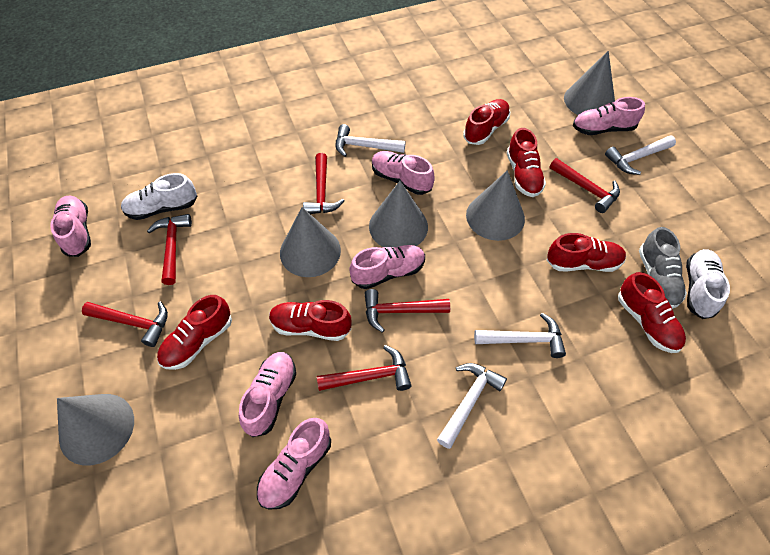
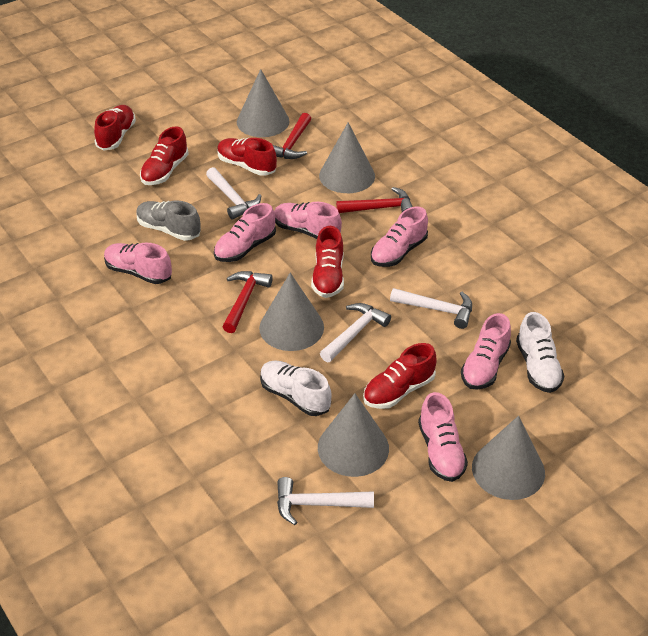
red hammer: 6 -> 3
red shoe: 6 -> 5

